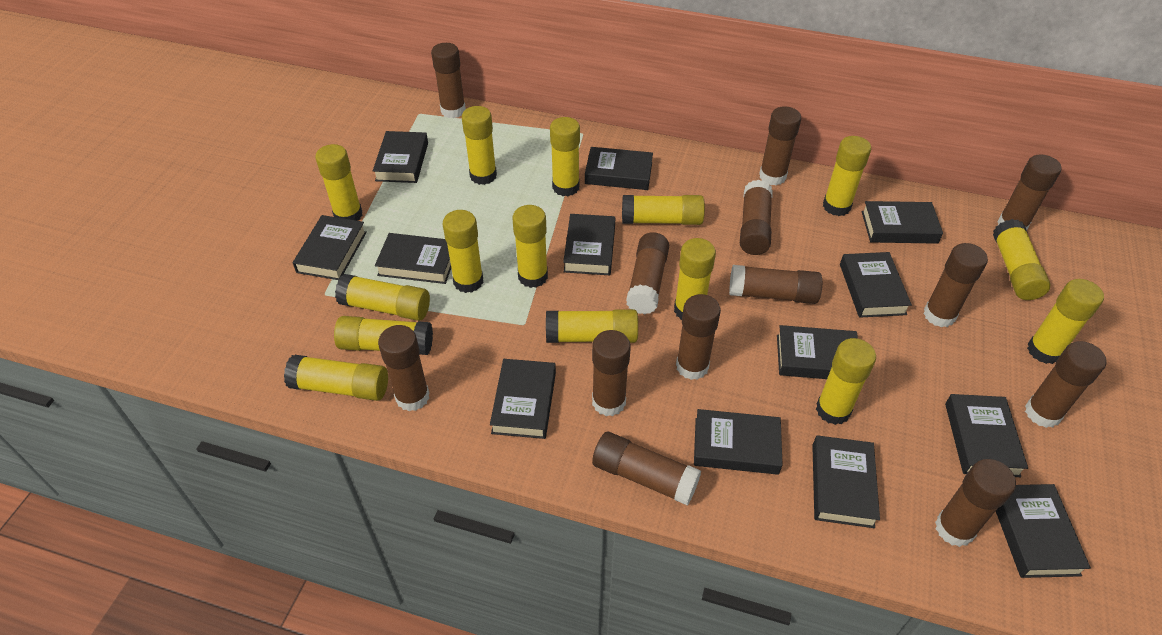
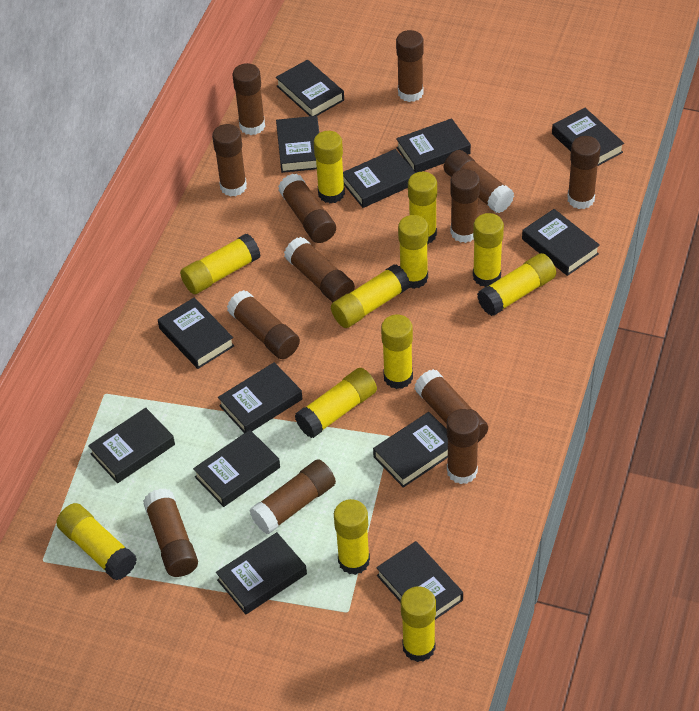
yellow glue stick: 15 -> 12

